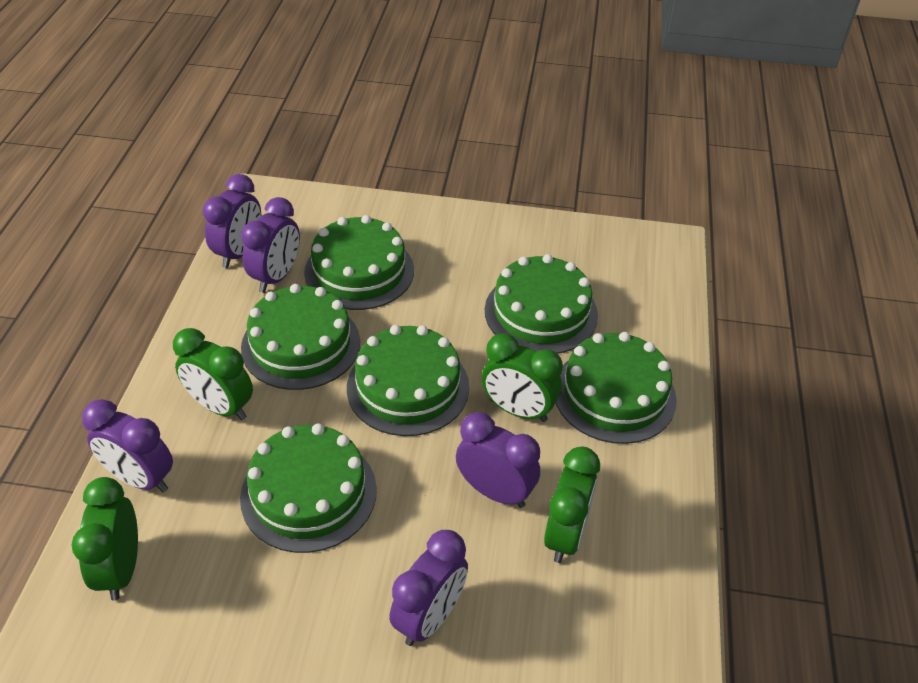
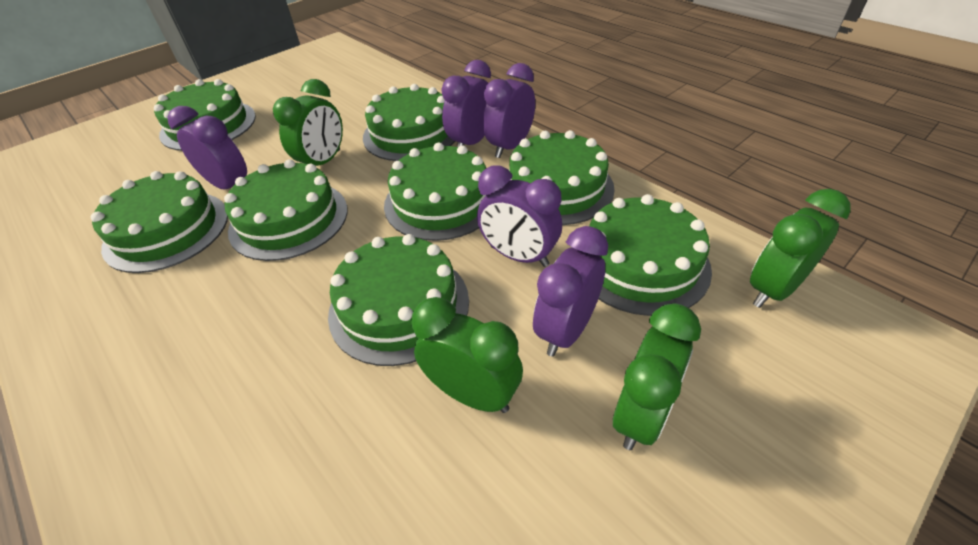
green cake: 6 -> 8

